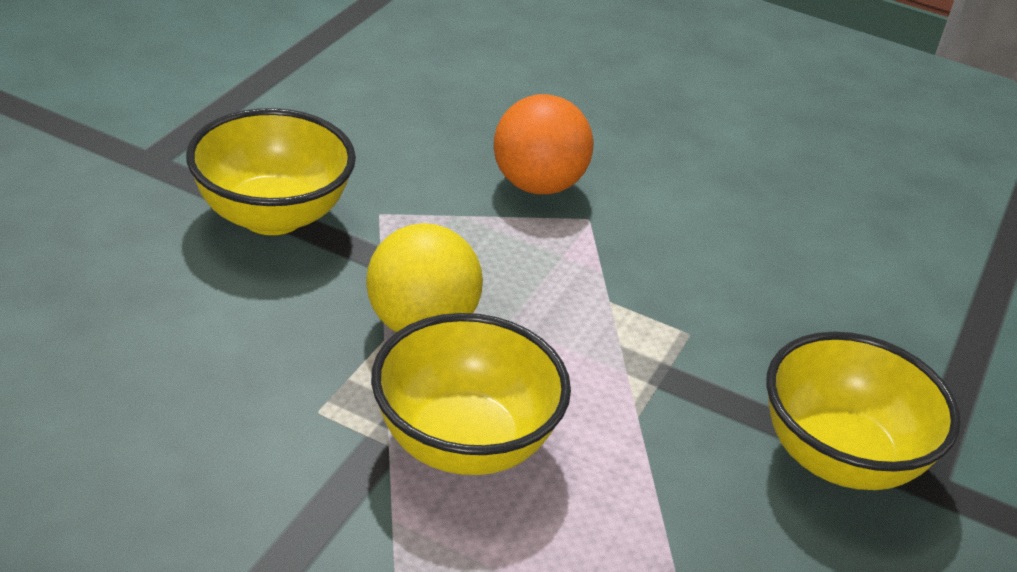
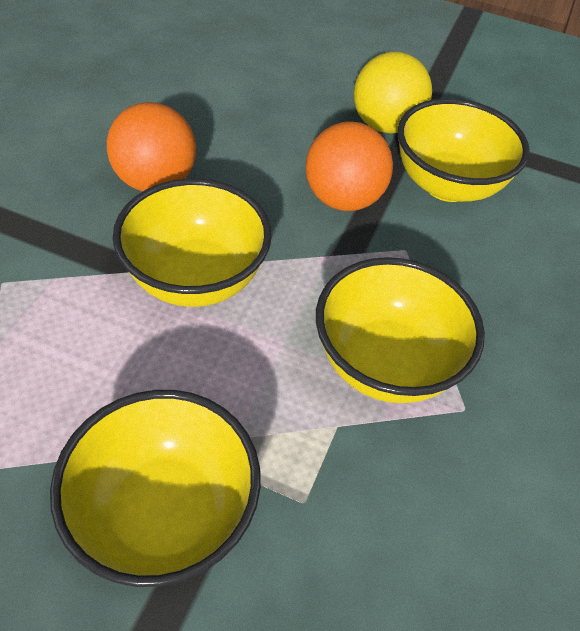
orange ball: 1 -> 2
yellow bowl: 3 -> 4

